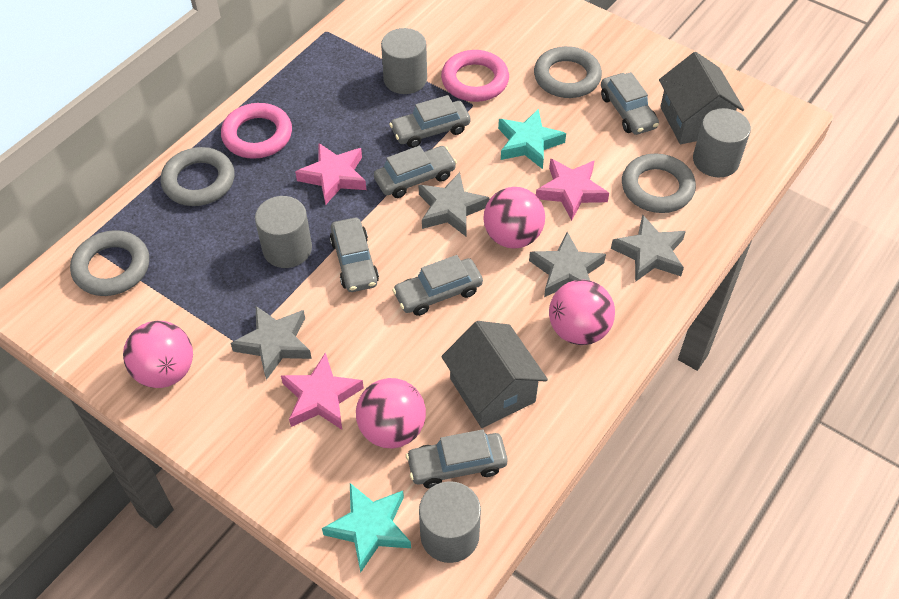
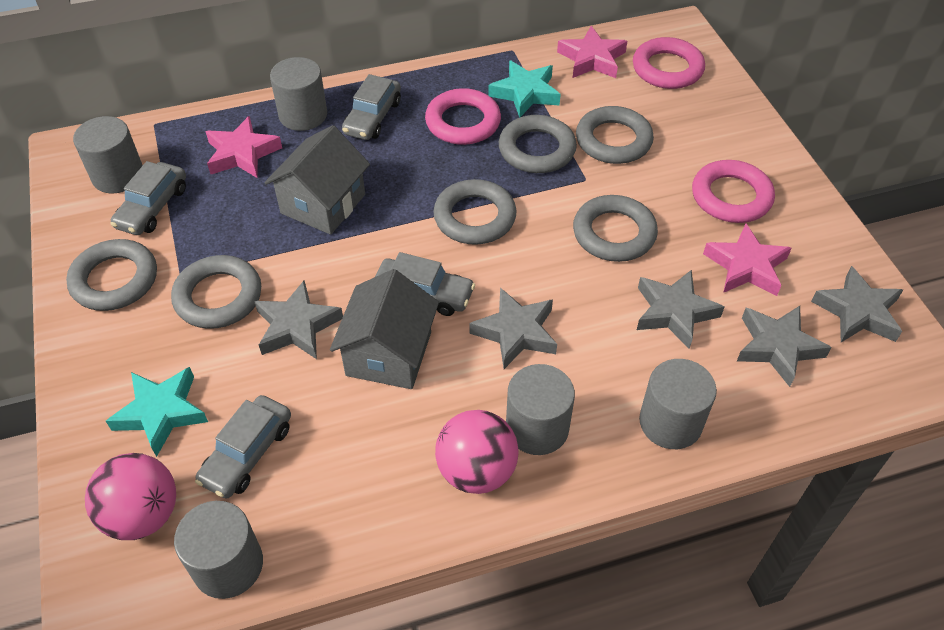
grey car: 6 -> 4
grey cylinder: 4 -> 5
grey ring: 4 -> 6
grey star: 4 -> 5
pink ball: 4 -> 2
pink ring: 2 -> 3

